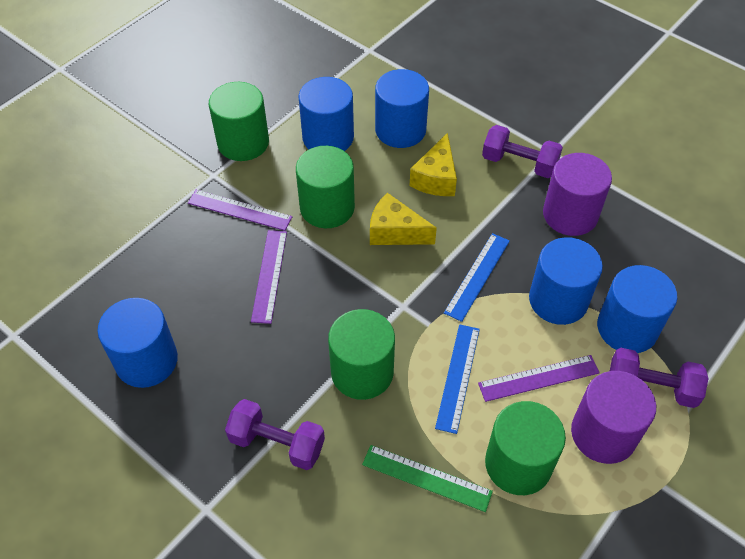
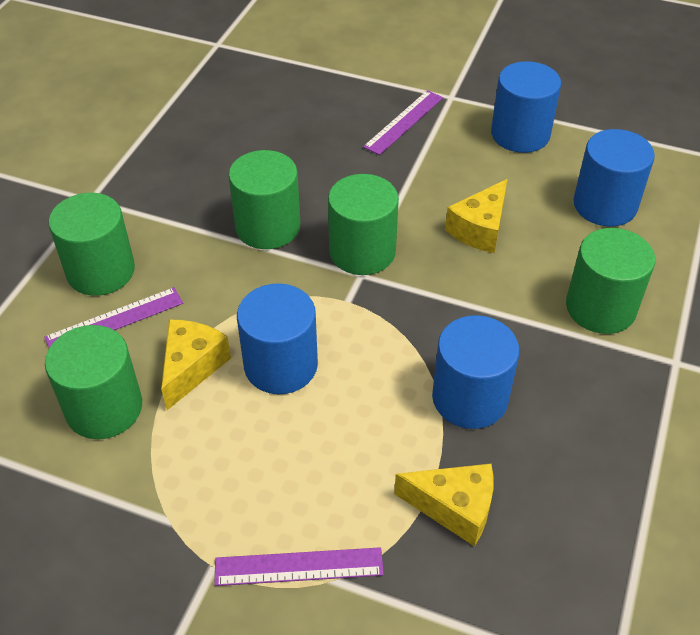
blue cylinder: 5 -> 4
blue ruler: 2 -> 0
green cylinder: 4 -> 5
green ruler: 1 -> 0
purple cylinder: 2 -> 0
purple dumbbell: 3 -> 0
yellow cheese: 2 -> 3

